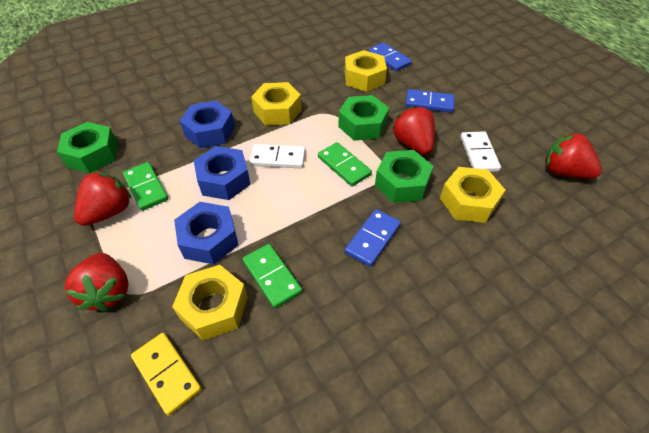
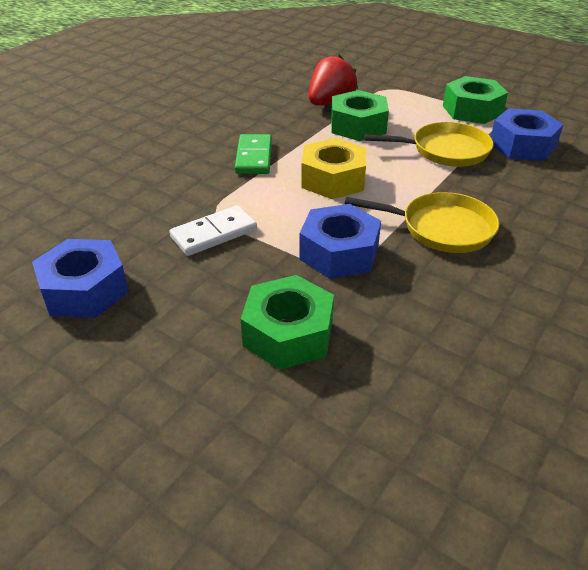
blue domino: 3 -> 0
green domino: 3 -> 1
red strawberry: 4 -> 1
white domino: 2 -> 1
yellow domino: 1 -> 0
yellow nut: 4 -> 1
yellow pan: 0 -> 2

